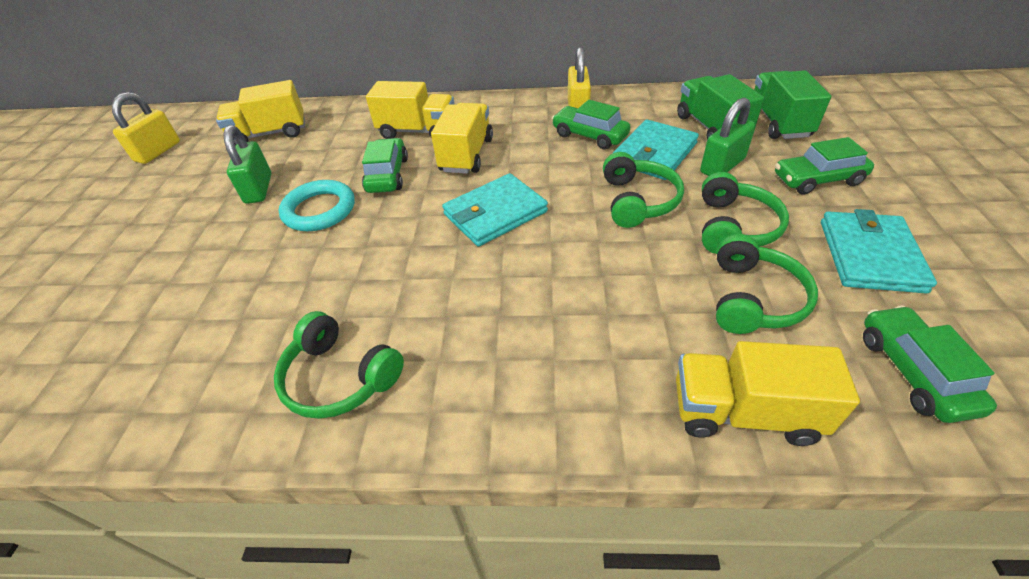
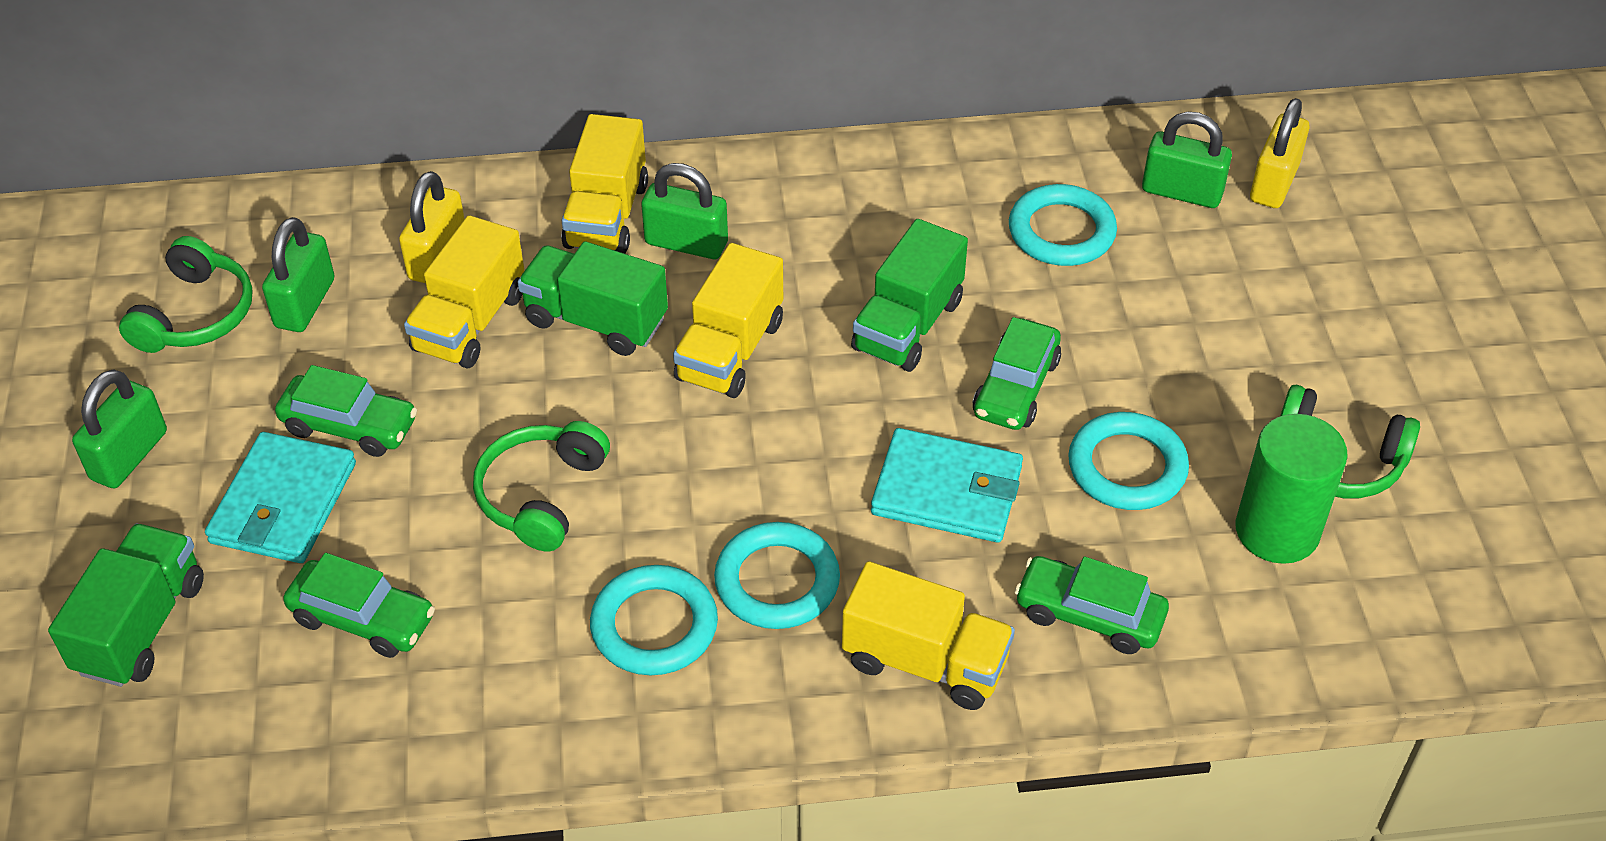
green cylinder: 0 -> 1
green headphones: 4 -> 3
green padlock: 2 -> 4
green truck: 2 -> 3
turquoise ring: 1 -> 4
turquoise wallet: 3 -> 2

